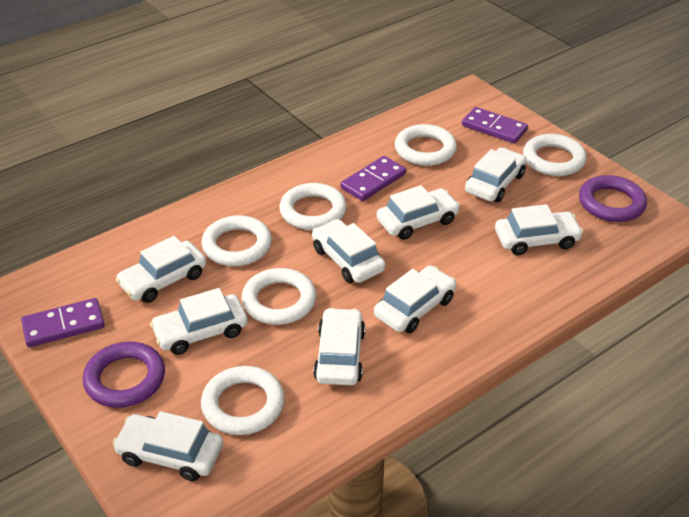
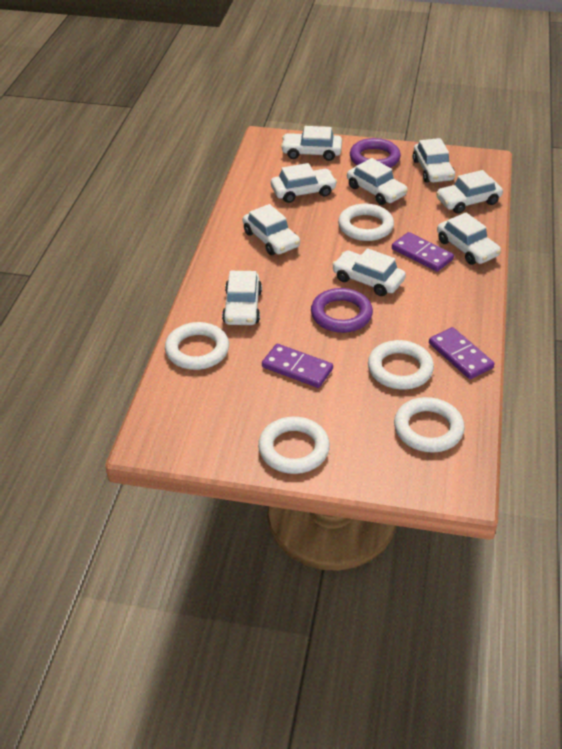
white ring: 6 -> 5

